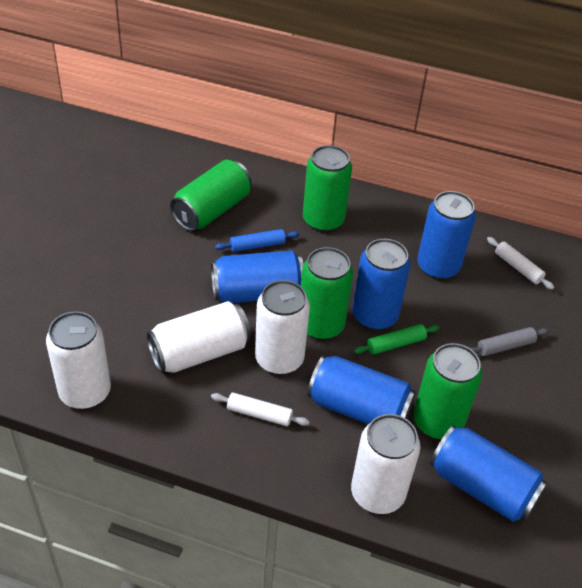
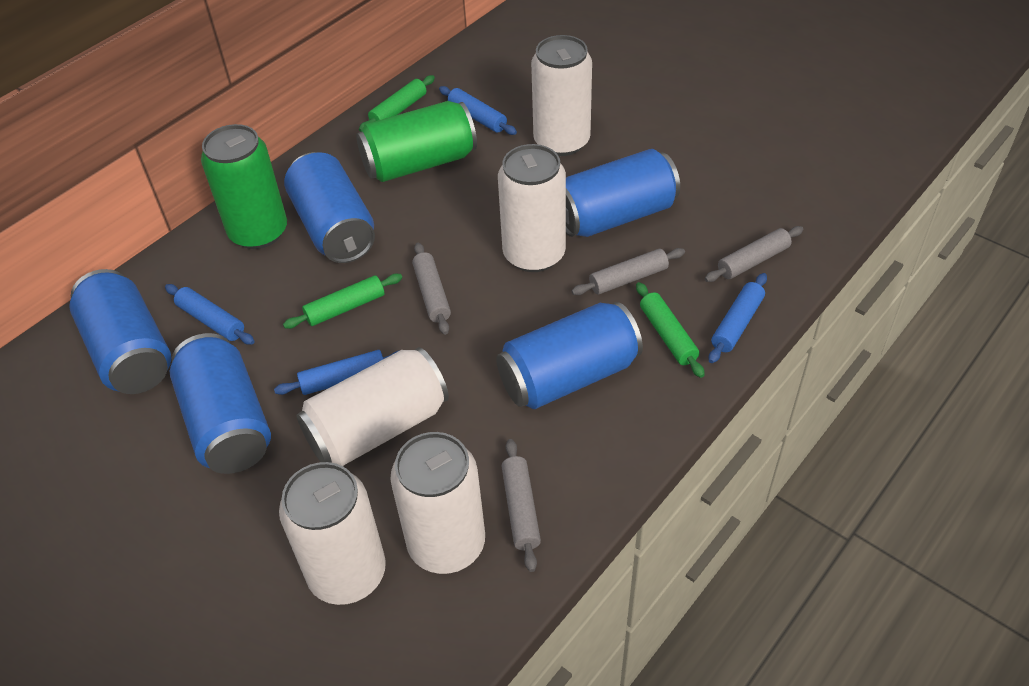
blue rolling pin: 1 -> 4
green can: 4 -> 2
green rolling pin: 1 -> 3
grey rolling pin: 1 -> 4
white can: 4 -> 5
white rolling pin: 2 -> 0

